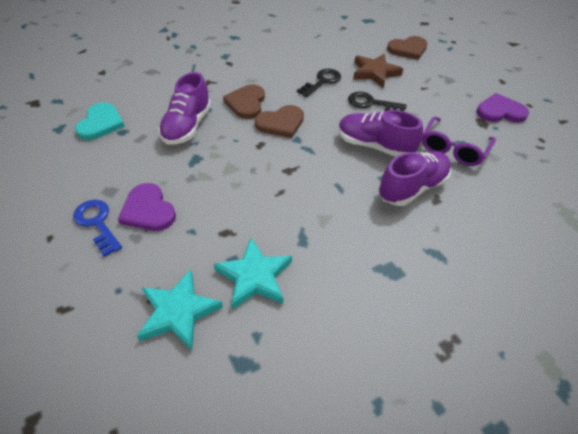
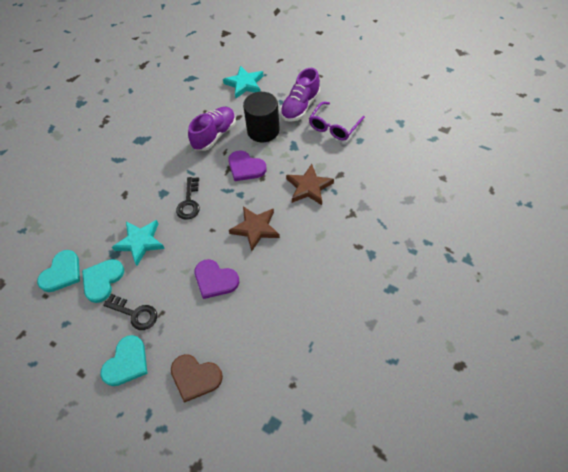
black cylinder: 0 -> 1
blue key: 1 -> 0
brown heart: 3 -> 1
brown star: 1 -> 2
purple shoe: 3 -> 2
turquoise heart: 1 -> 3

